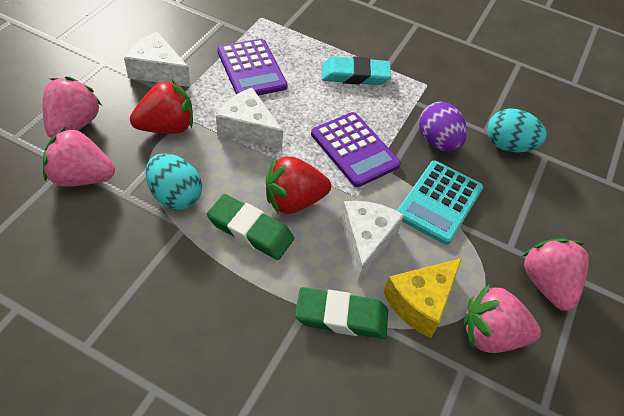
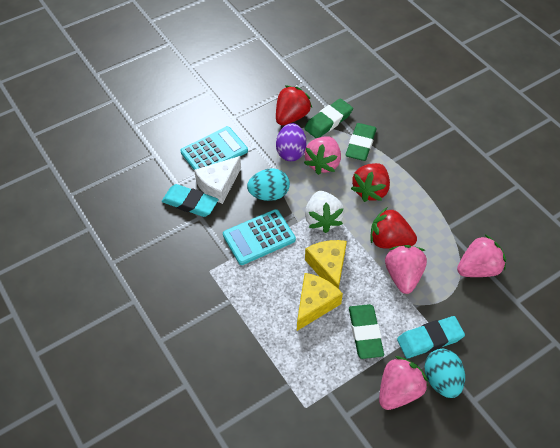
green eraser: 2 -> 3
purple calculator: 2 -> 0
red strawberry: 2 -> 3
turquoise calculator: 1 -> 2
turquoise eraser: 1 -> 2
white cheese: 3 -> 1
white strawberry: 0 -> 1
yellow cheese: 1 -> 2

